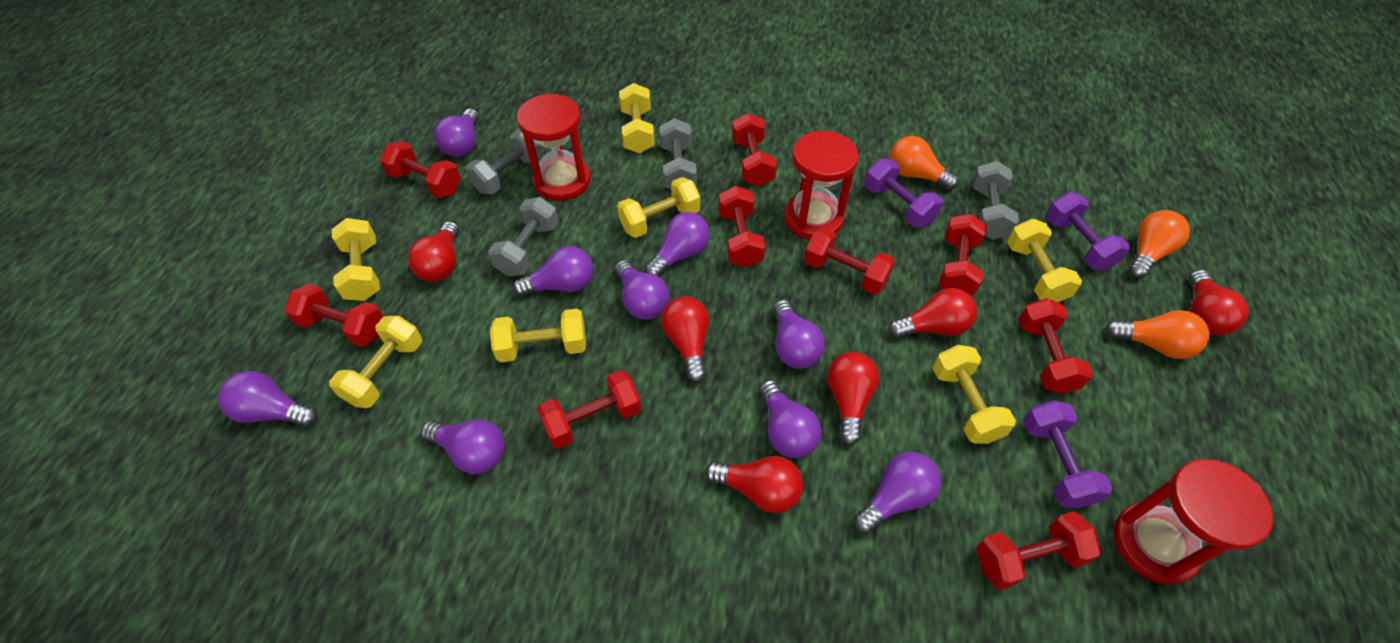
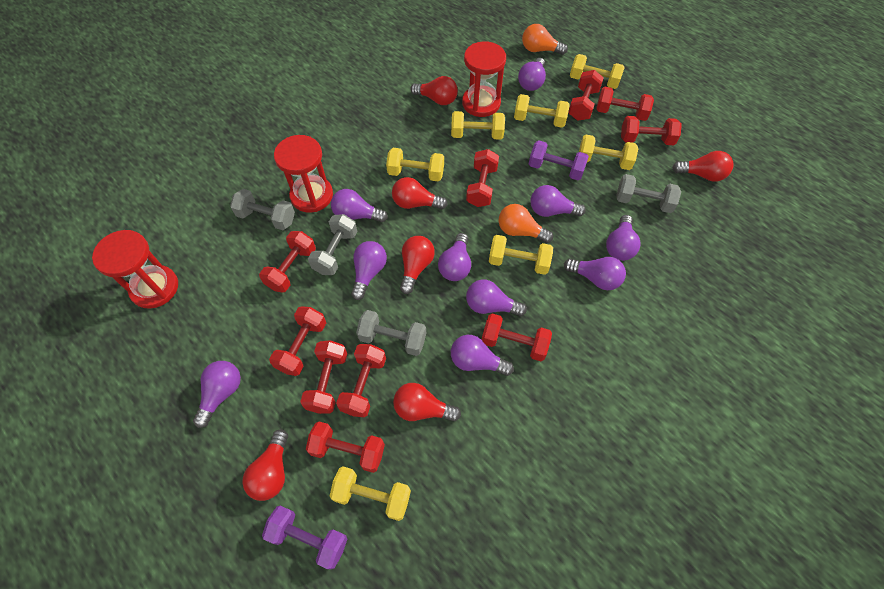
orange light bulb: 3 -> 2
purple dumbbell: 3 -> 2
purple light bulb: 9 -> 10
red dumbbell: 9 -> 10

